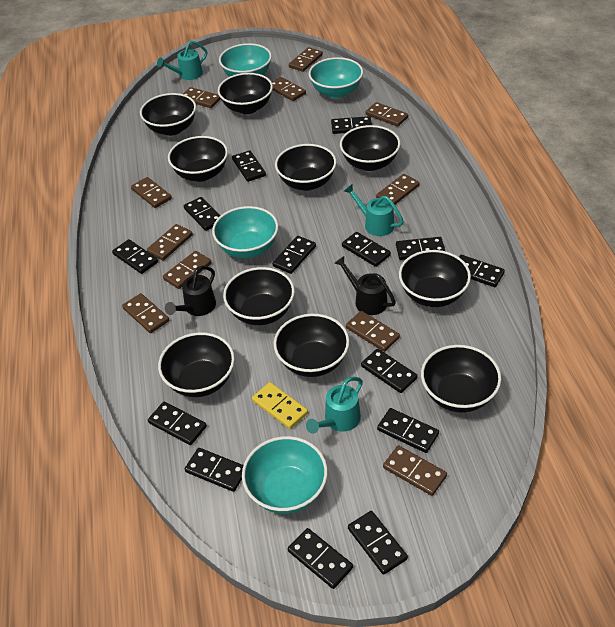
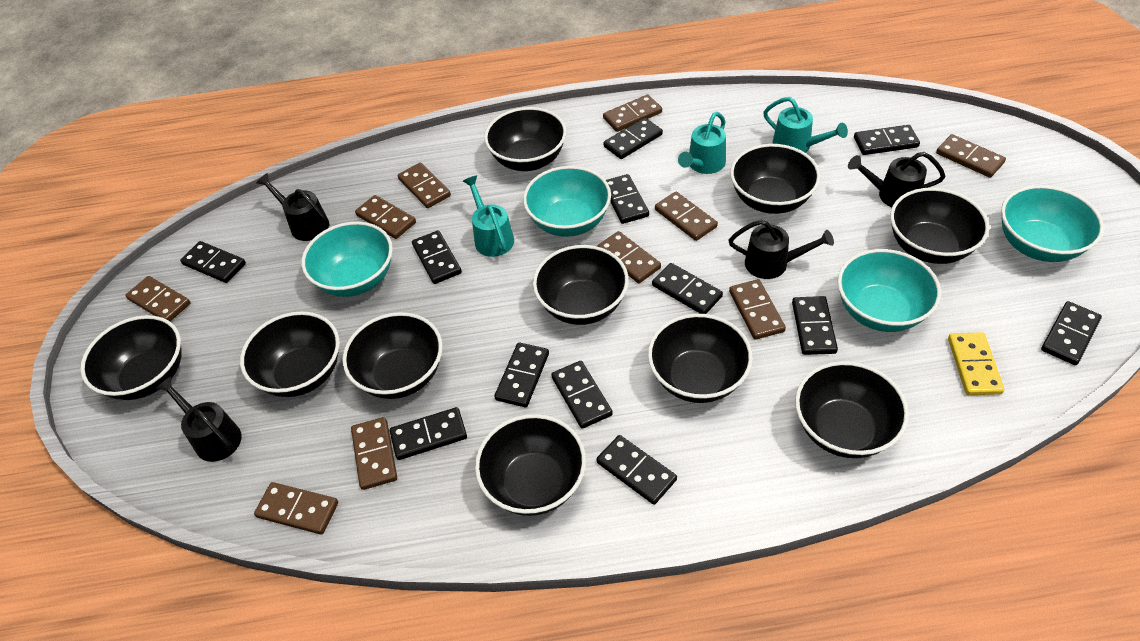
black domino: 14 -> 12
black watering can: 2 -> 4
brown domino: 11 -> 10

